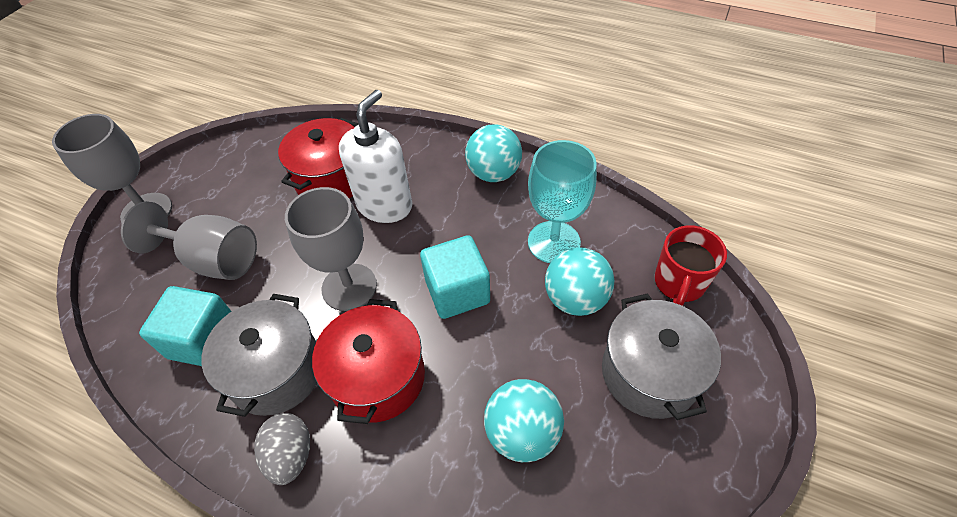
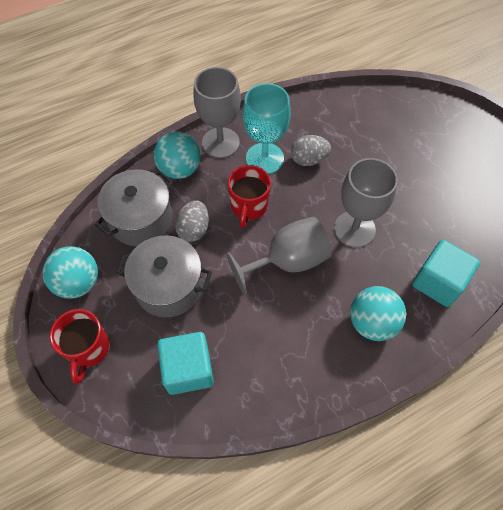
grey egg: 1 -> 2
red mug: 1 -> 2
red pot: 2 -> 0
white soap dispenser: 1 -> 0

